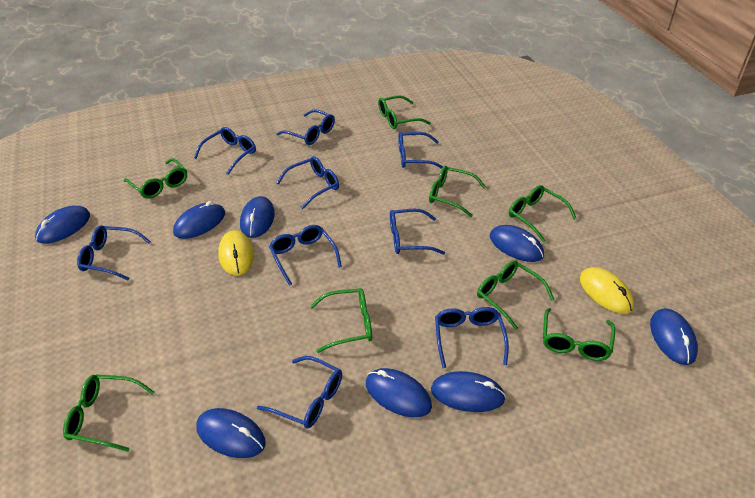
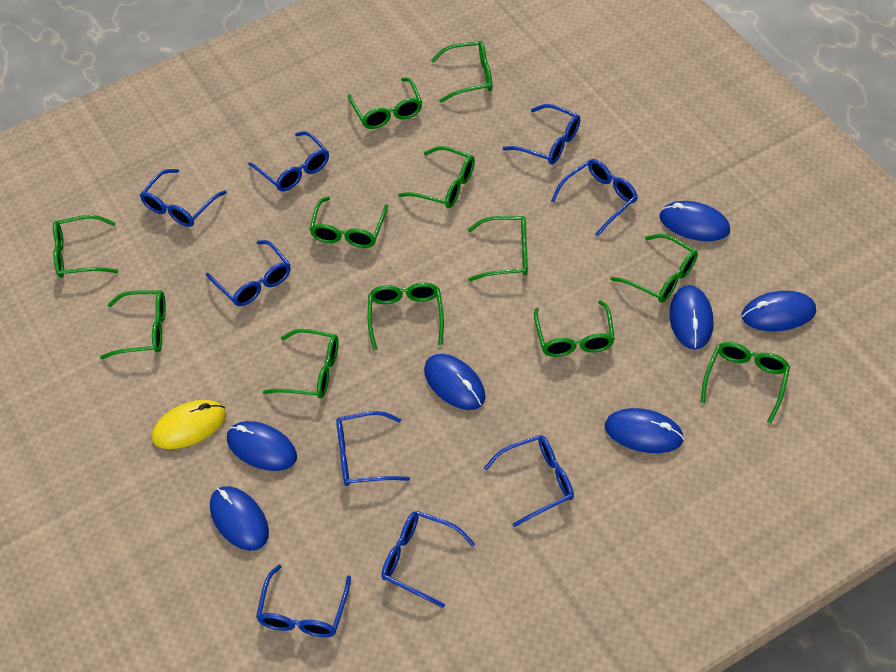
blue mouse: 8 -> 7
green glasses: 8 -> 12
yellow mouse: 2 -> 1

